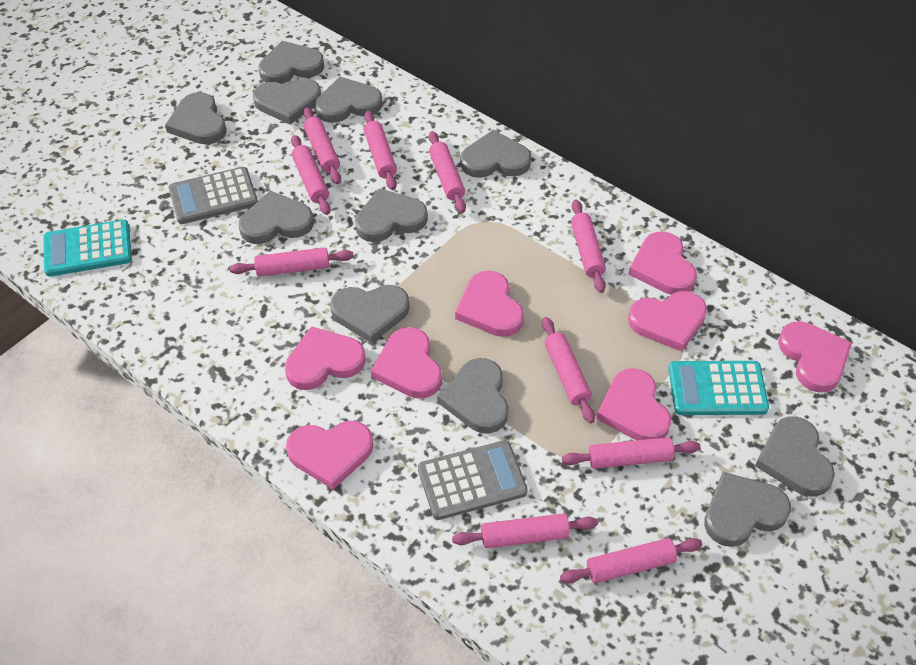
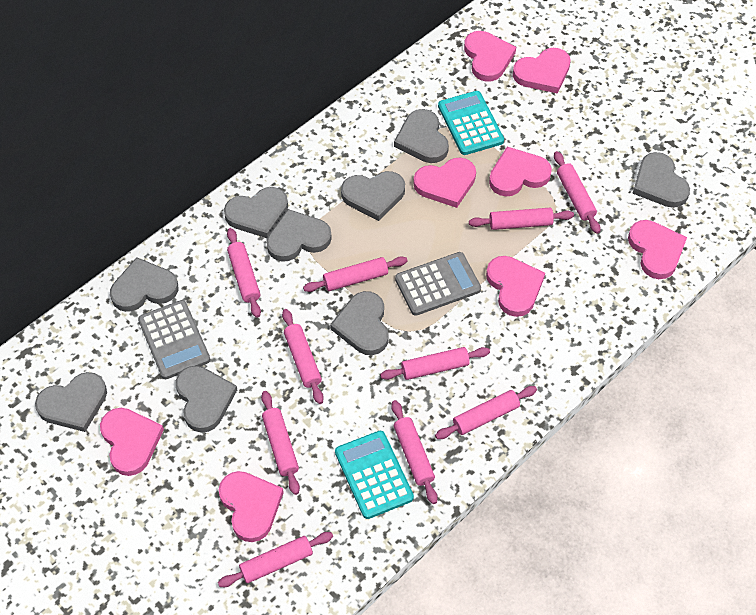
grey heart: 11 -> 9

